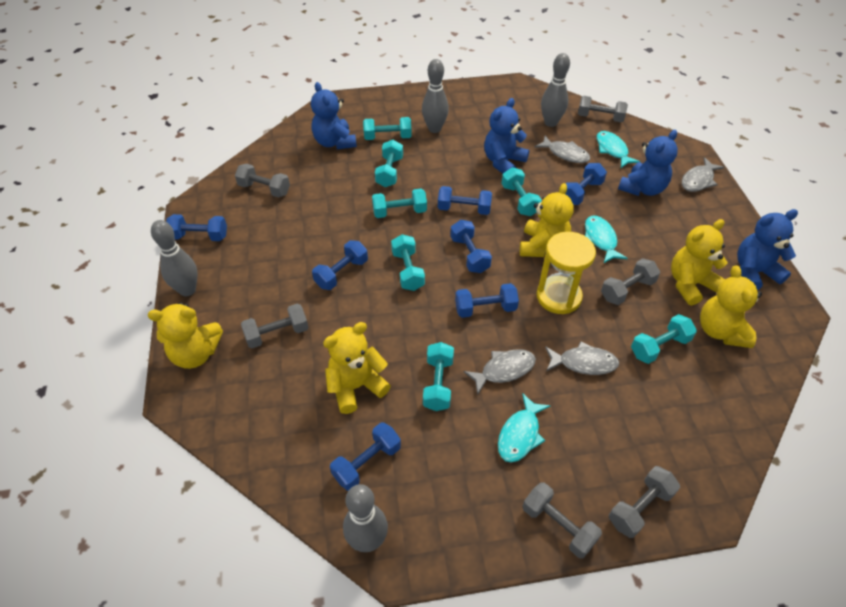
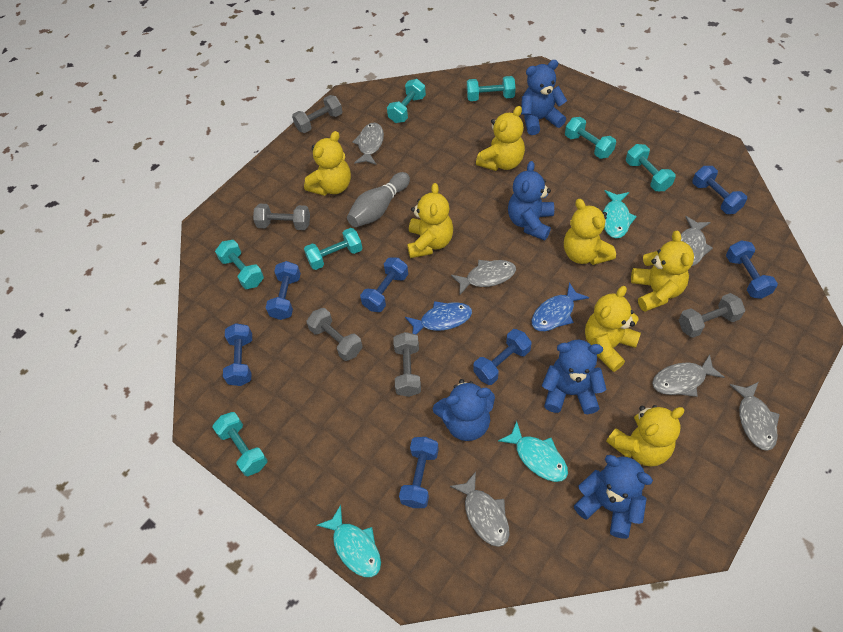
blue fish: 0 -> 2
blue teddy bear: 4 -> 5
grey bowling pin: 4 -> 1
grey dumbbell: 6 -> 5
grey fish: 4 -> 6
yellow hourglass: 1 -> 0
yellow teddy bear: 5 -> 7

